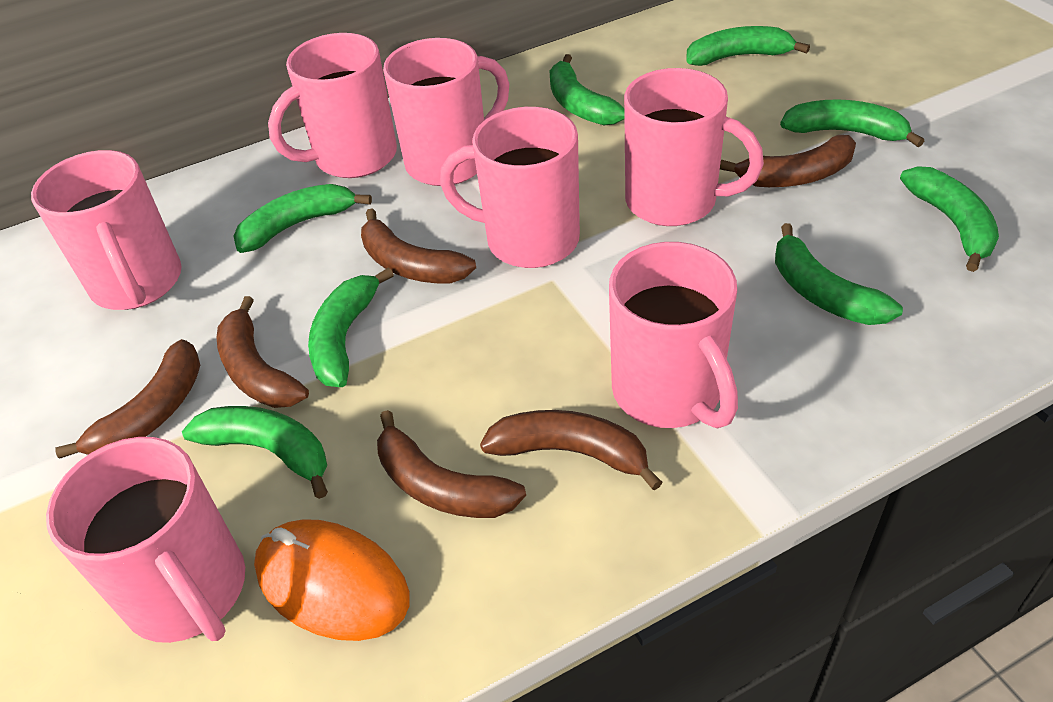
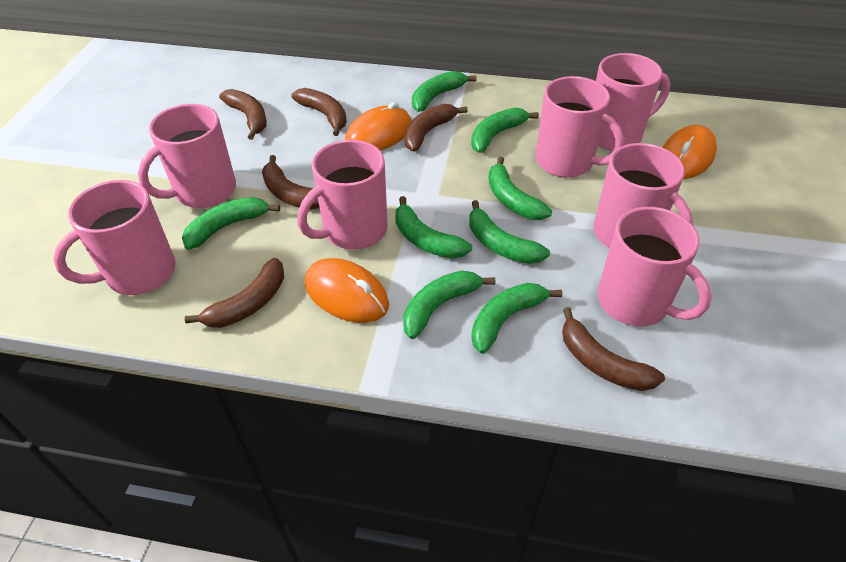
orange mouse: 1 -> 3

